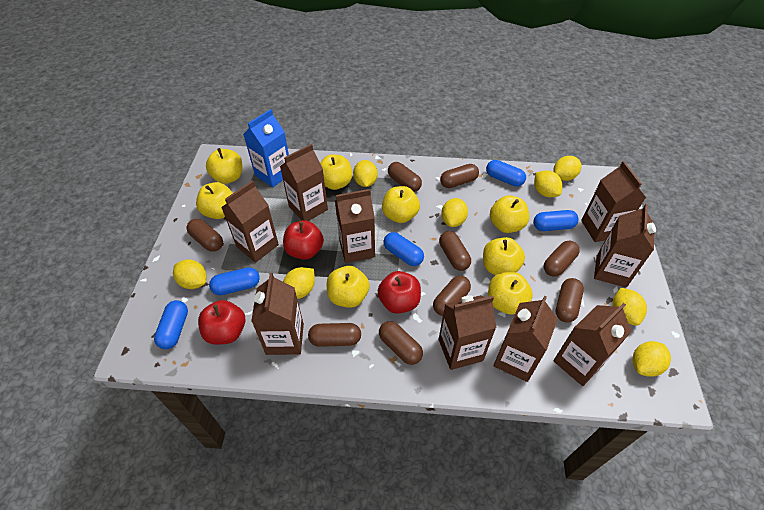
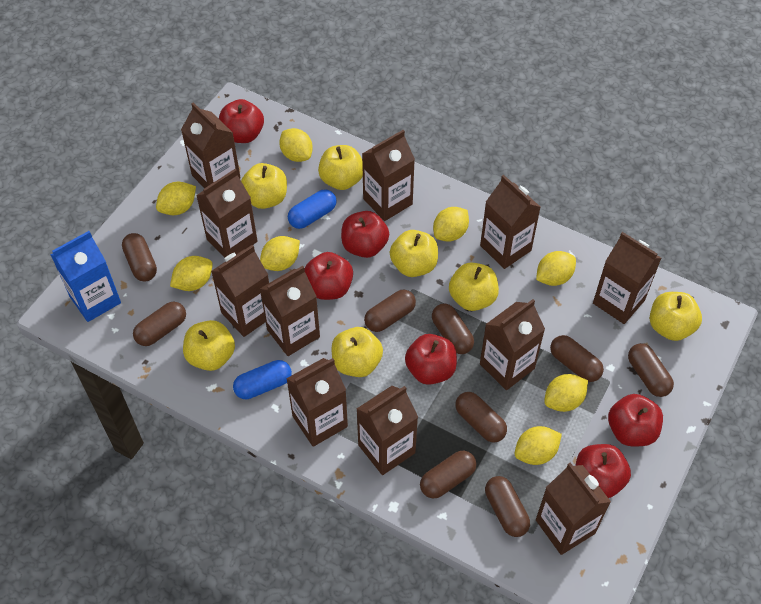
blue capsule: 5 -> 2
brown carton: 9 -> 11
red apple: 3 -> 6
yellow apple: 8 -> 7

